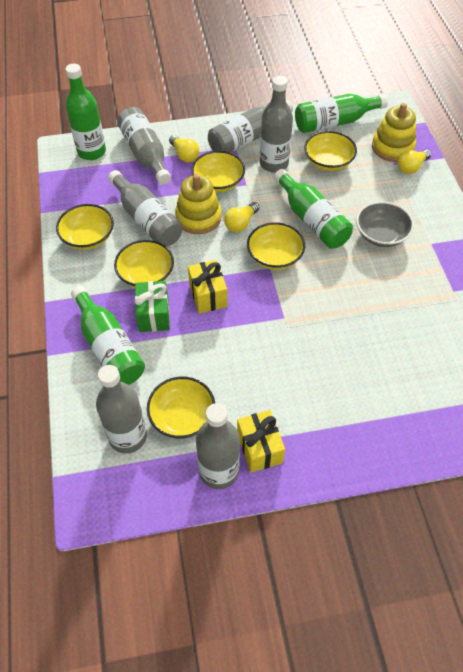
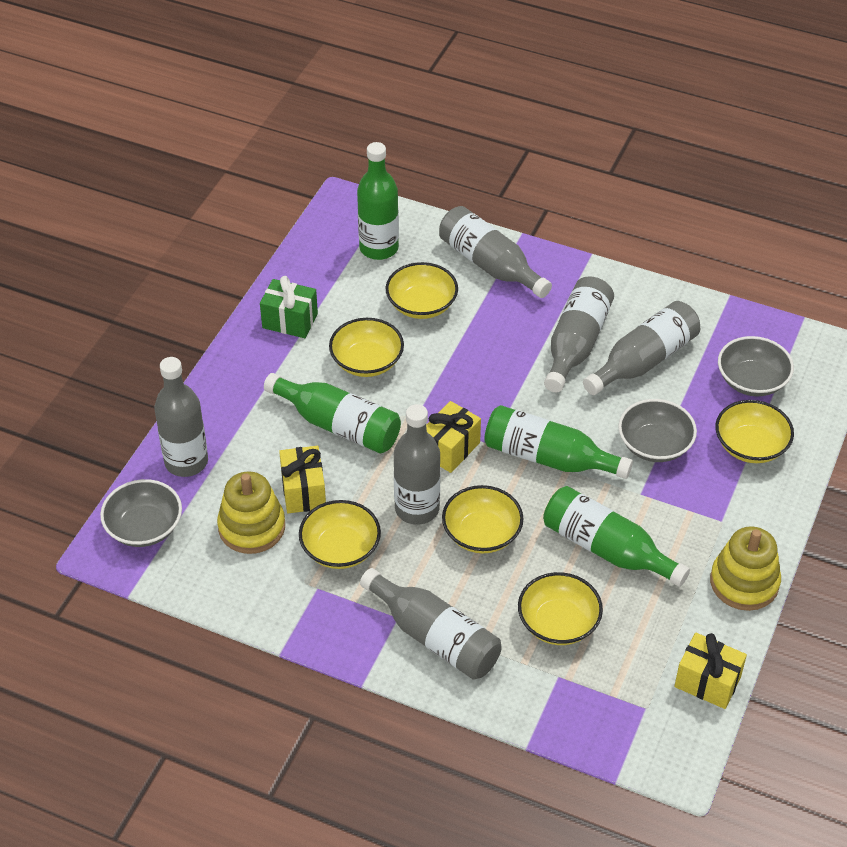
grey bowl: 1 -> 3
yellow gift: 2 -> 3
yellow light bulb: 3 -> 0

